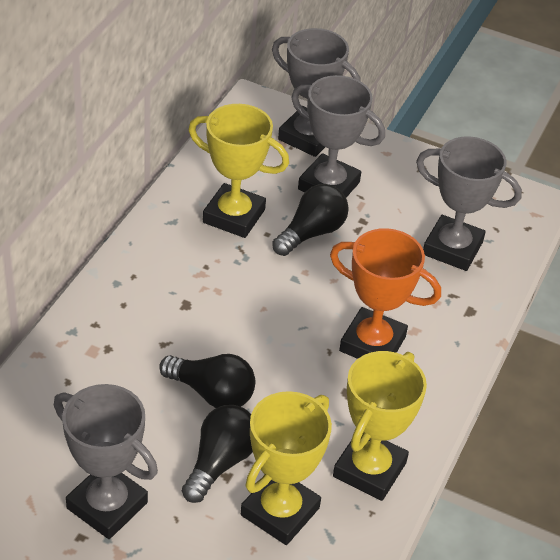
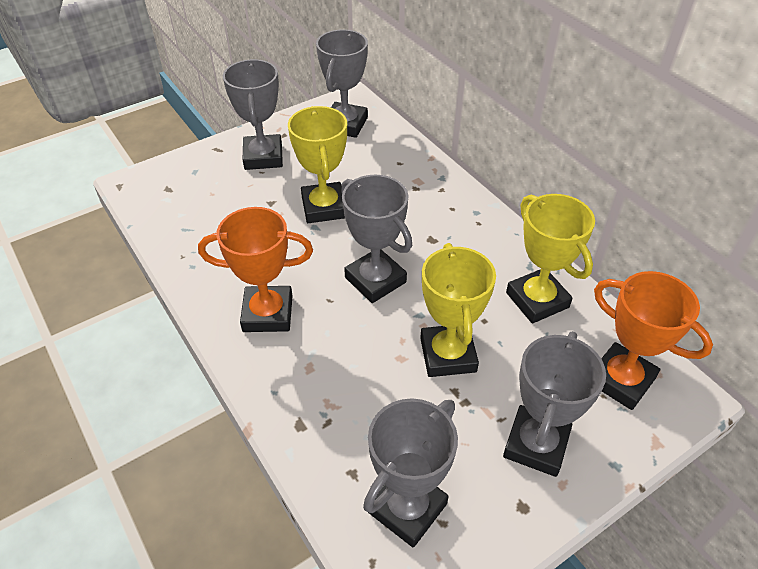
black light bulb: 3 -> 0
grey trophy: 4 -> 5
orange trophy: 1 -> 2

